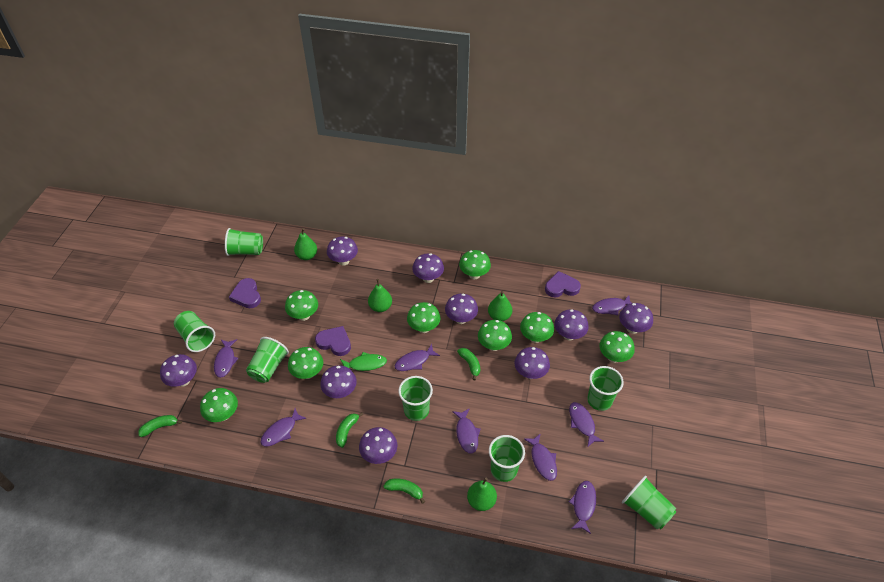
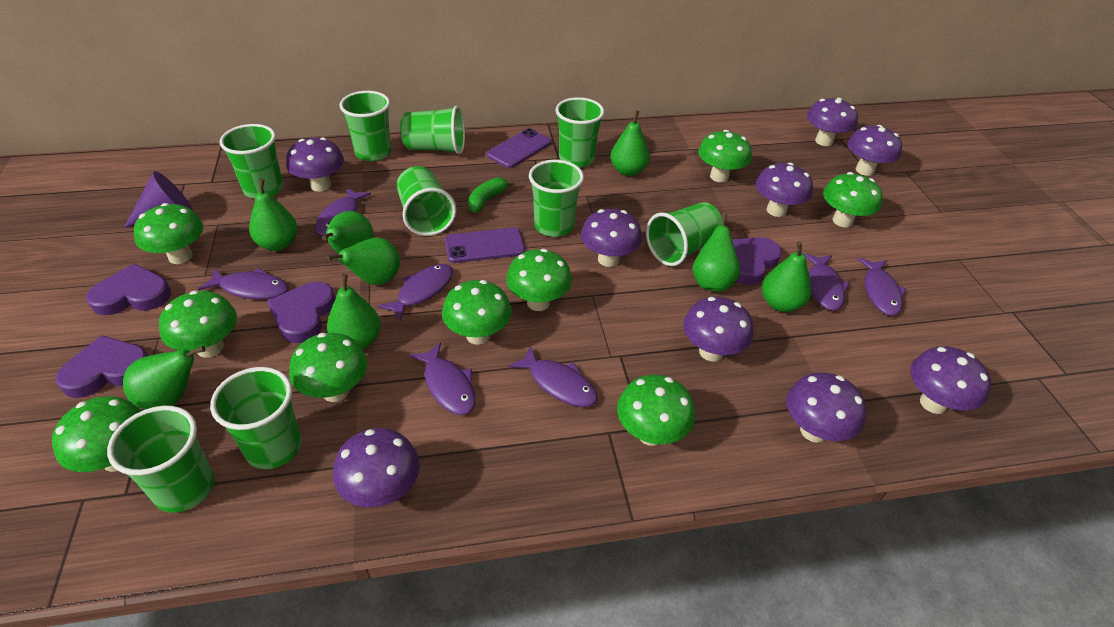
green banana: 4 -> 1
green cup: 7 -> 9
green fish: 1 -> 0
green mushroom: 8 -> 9
green pear: 4 -> 8
purple cone: 0 -> 1
purple fish: 8 -> 7
purple heart: 3 -> 4
purple phone: 0 -> 2

